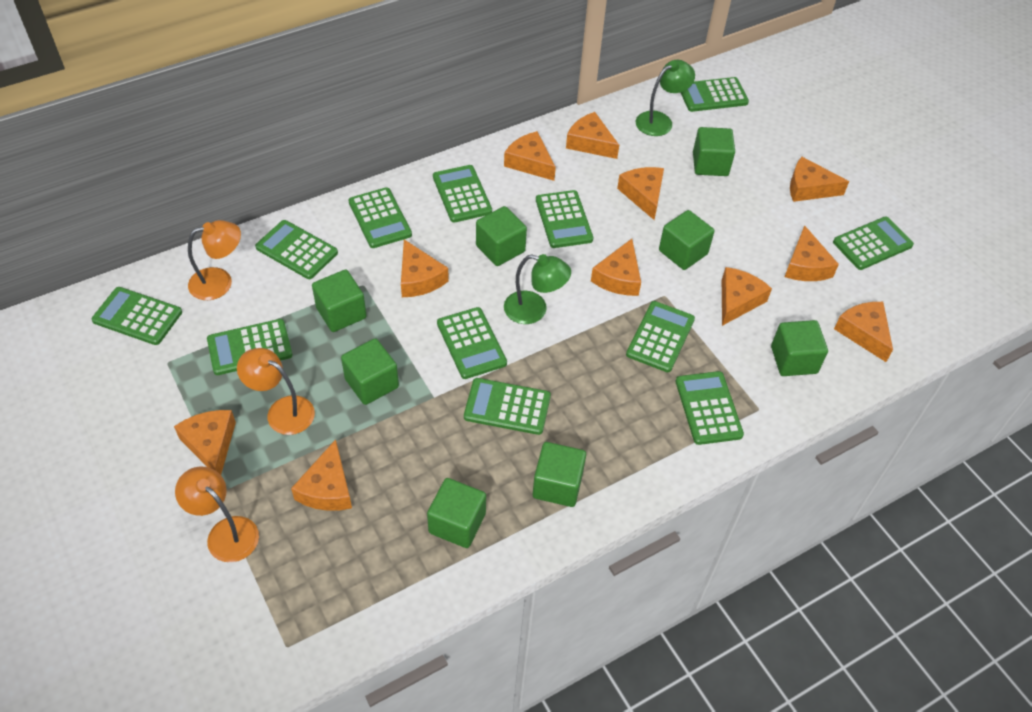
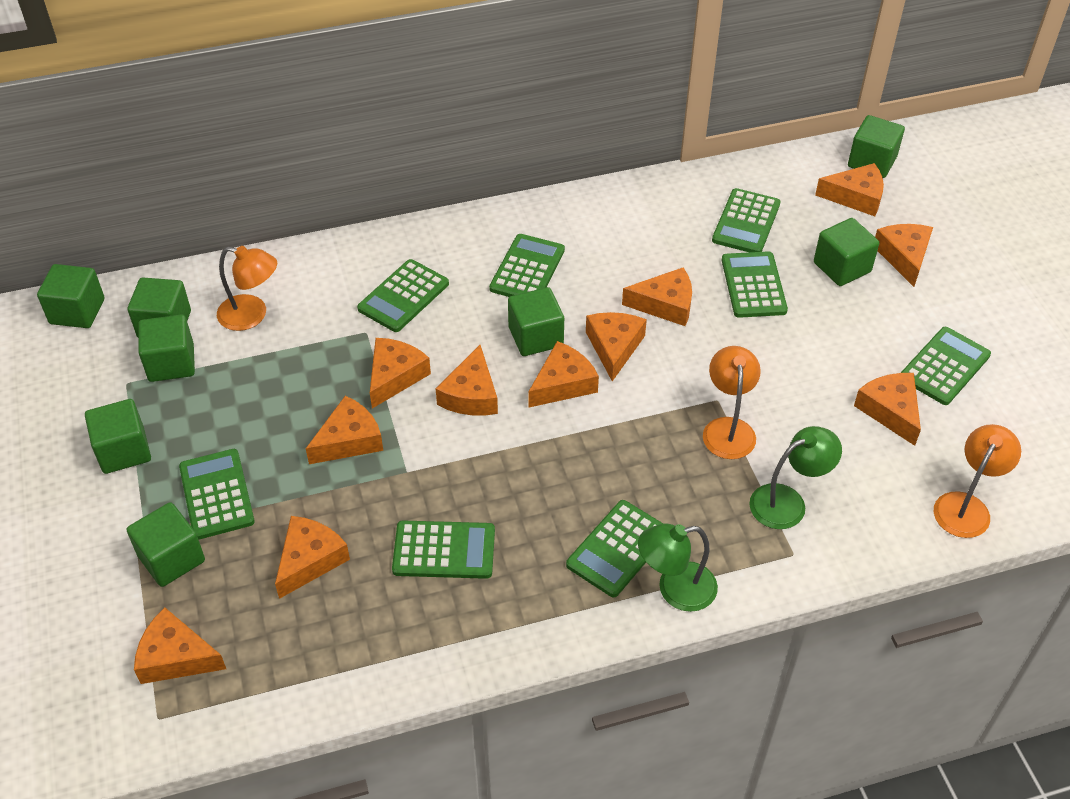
green calculator: 12 -> 8

